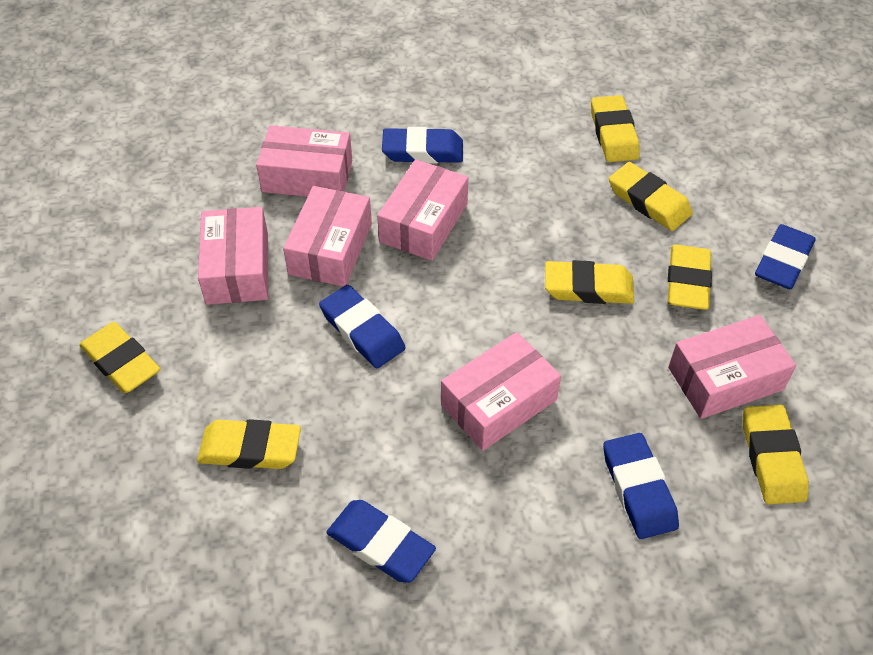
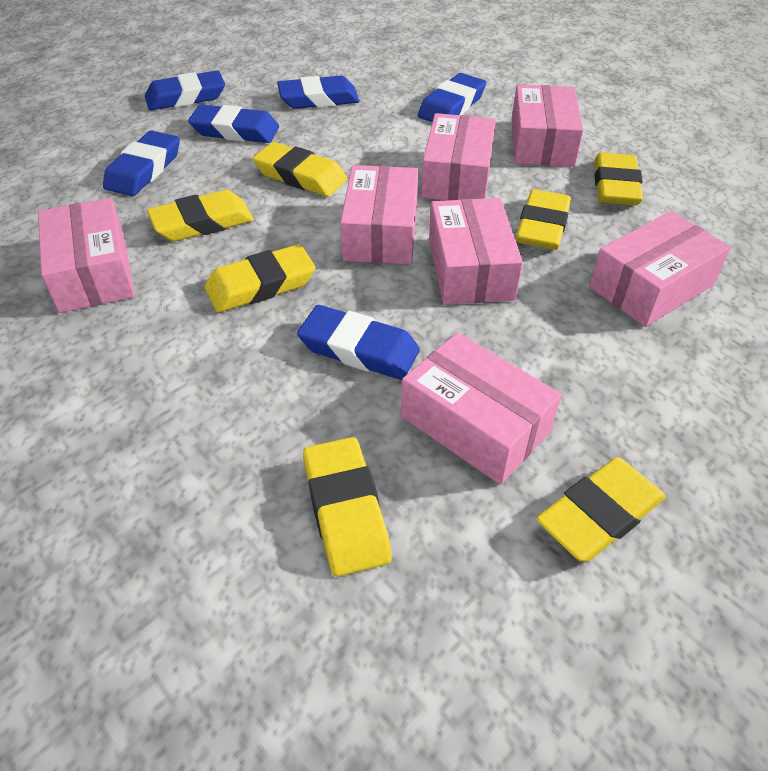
blue eraser: 5 -> 6
pink box: 6 -> 7

